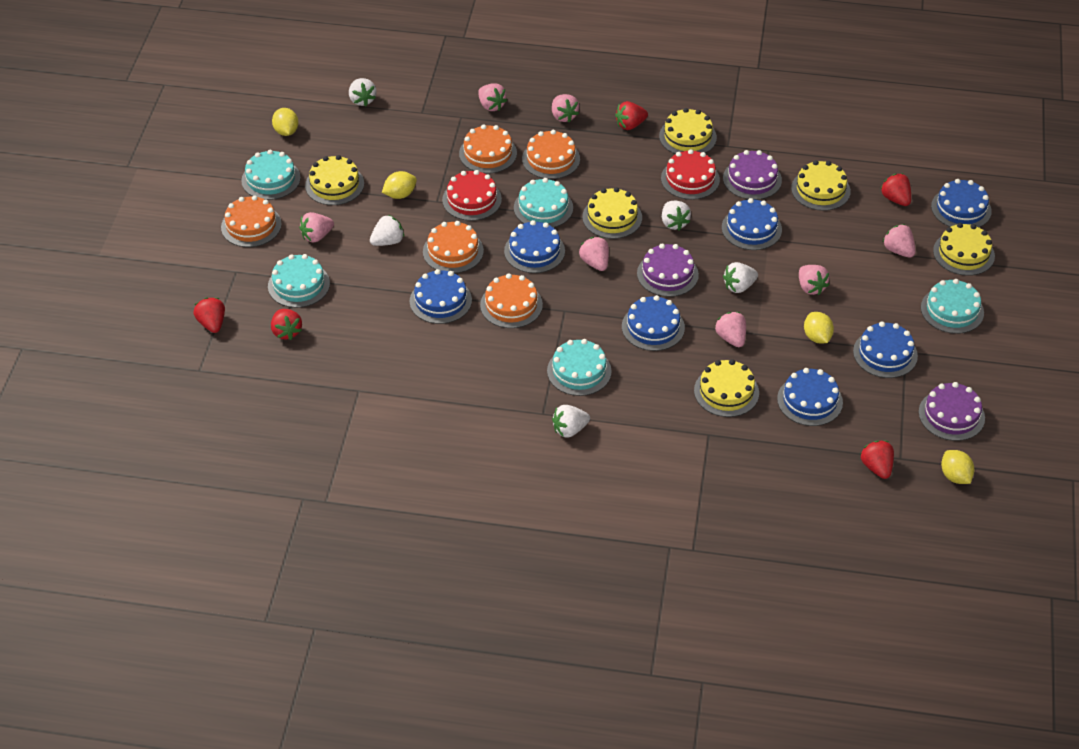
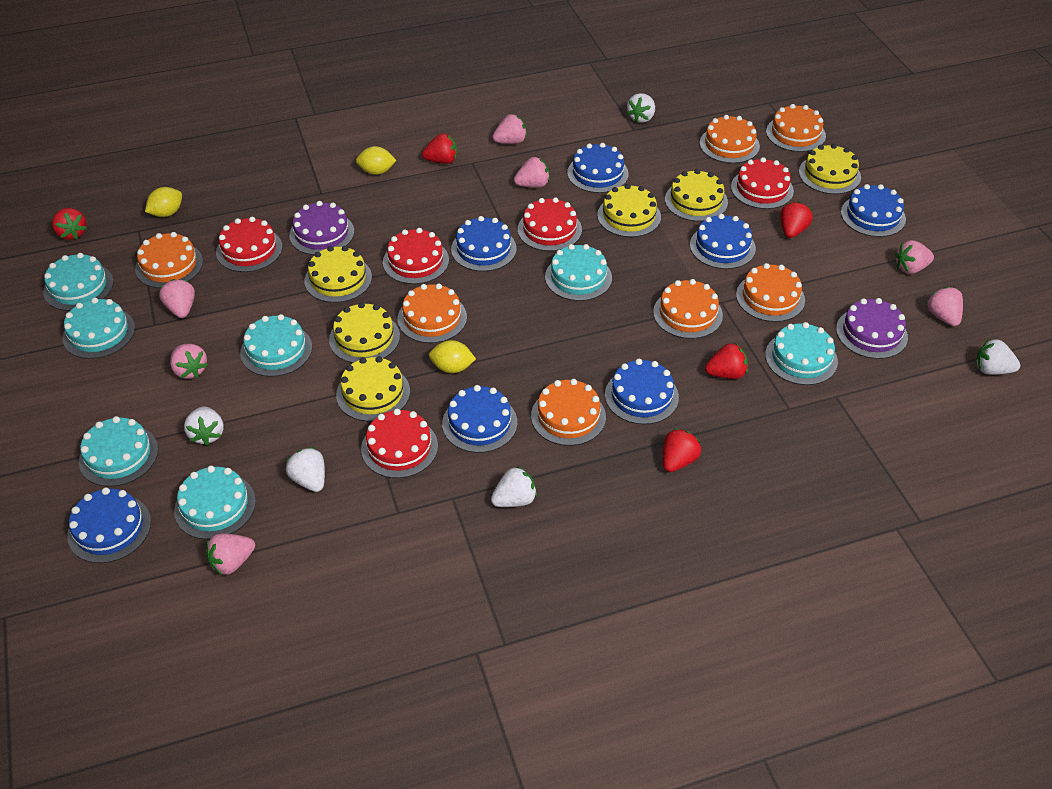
orange cake: 5 -> 7
purple cake: 3 -> 2
red cake: 2 -> 5
turquoise cake: 5 -> 7
yellow lemon: 4 -> 3

